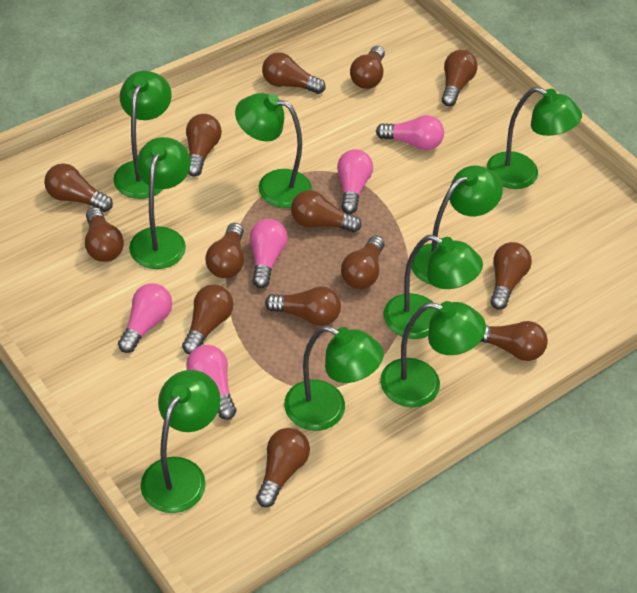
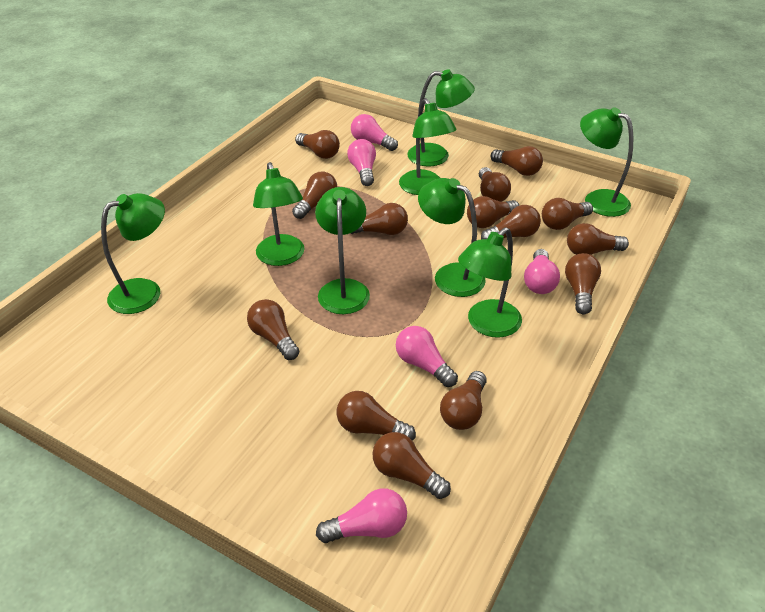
green lamp: 9 -> 8

